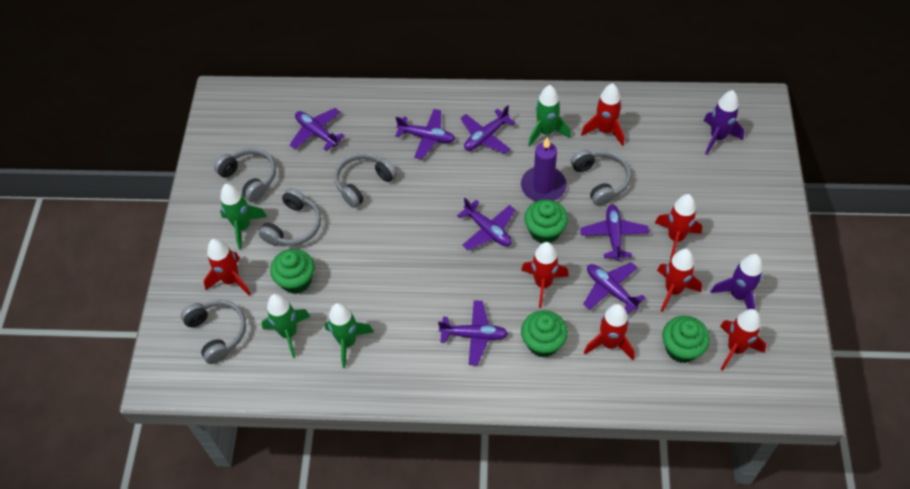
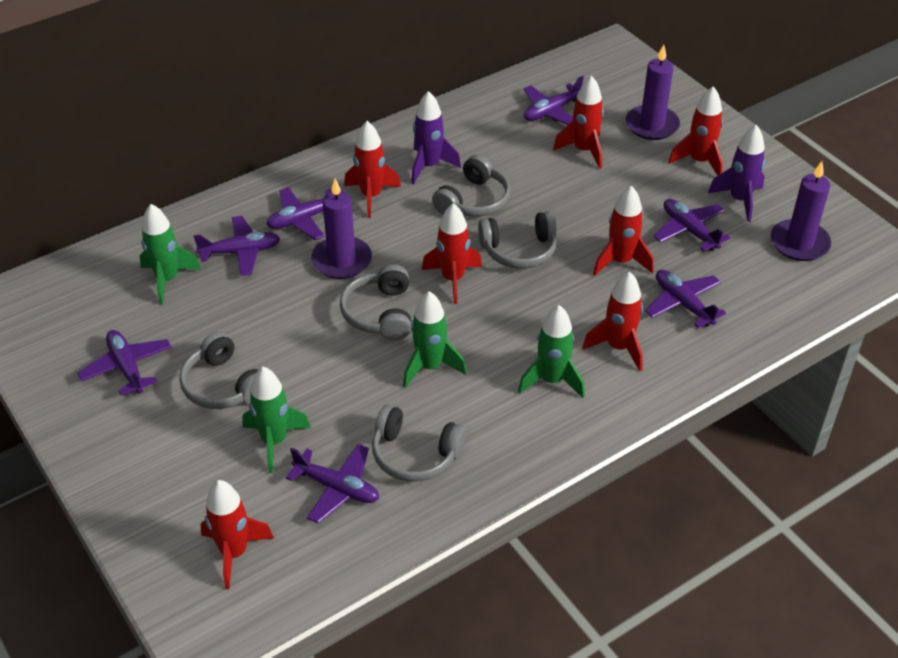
green cupcake: 4 -> 0
purple candle: 1 -> 3

